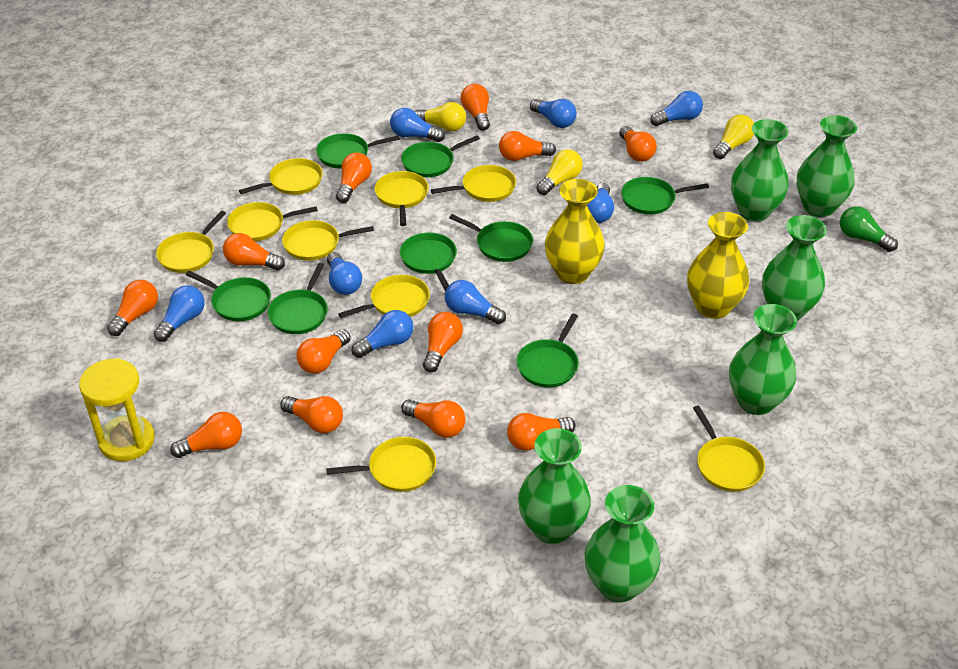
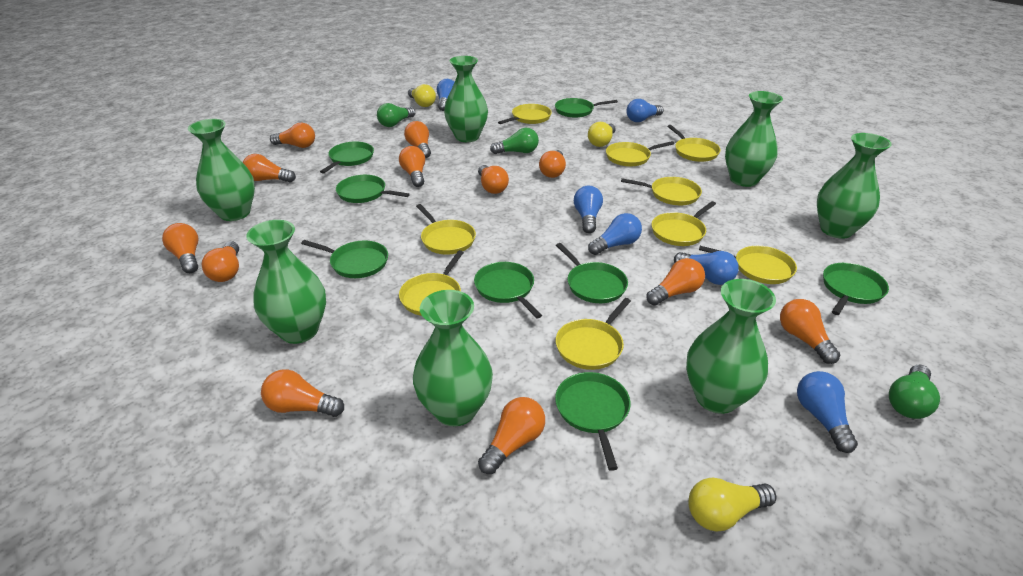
blue light bulb: 8 -> 6
green light bulb: 1 -> 3
green vase: 6 -> 7
yellow hourglass: 1 -> 0
yellow vase: 2 -> 0

